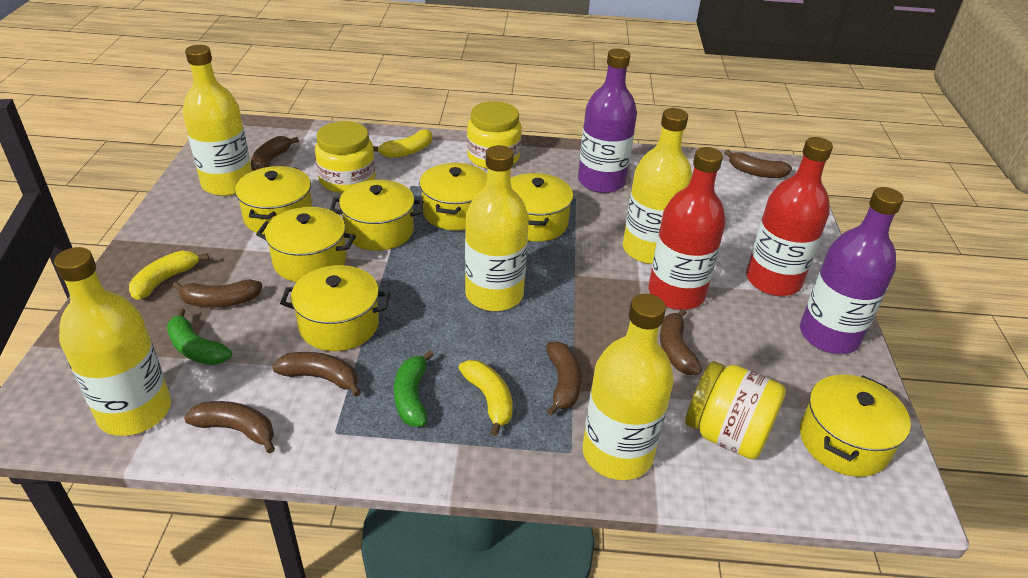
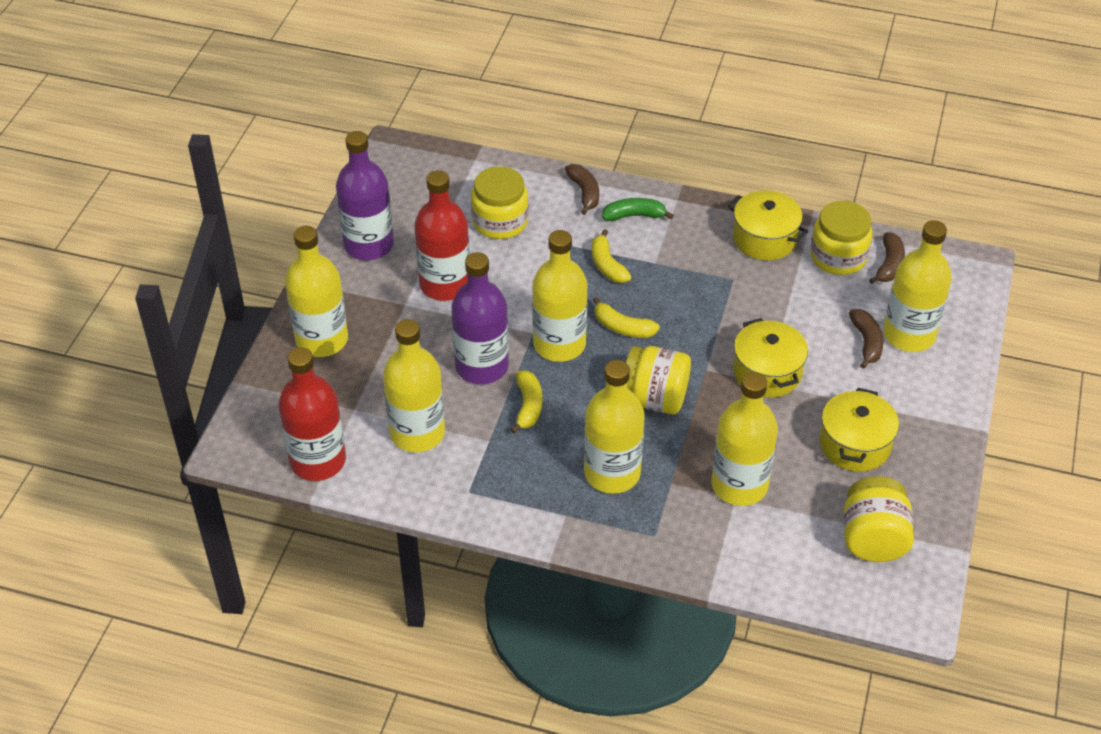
brown banana: 7 -> 3
green banana: 2 -> 1
yellow bottle: 5 -> 6
yellow jar: 3 -> 4
yellow pot: 7 -> 3

